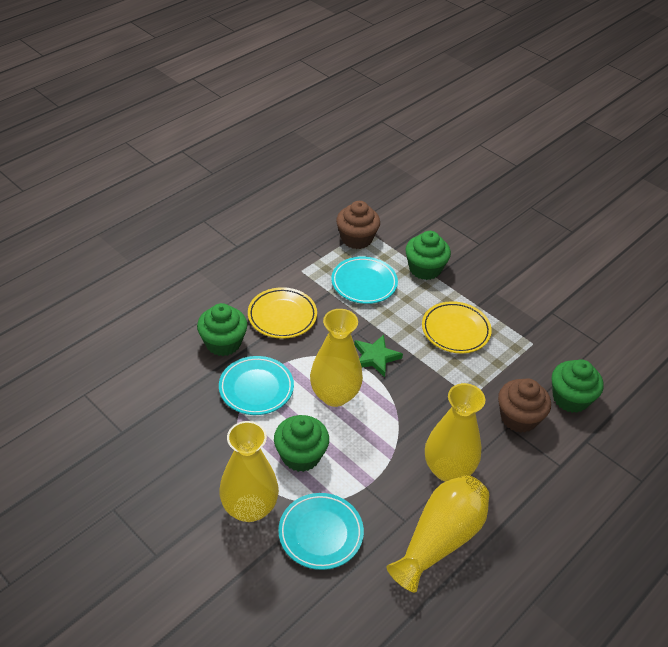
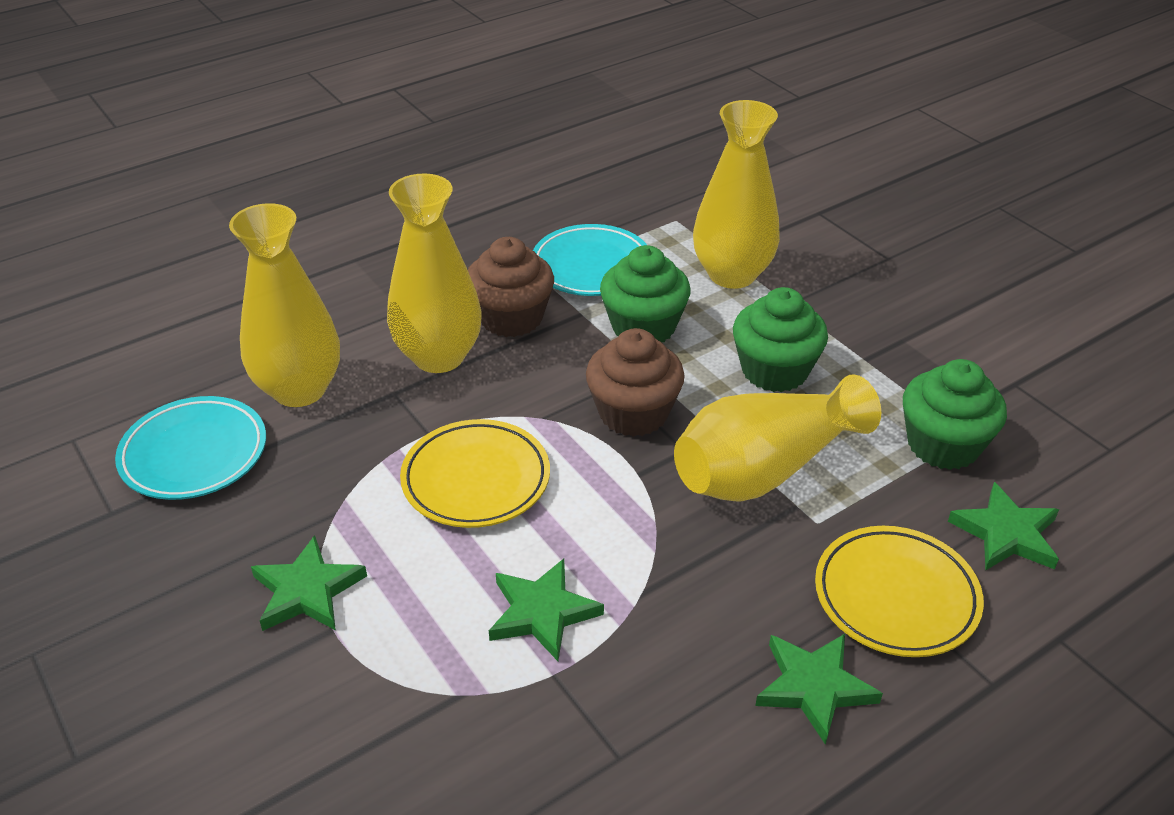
green cupcake: 4 -> 3
green star: 1 -> 4
turquoise plate: 3 -> 2

